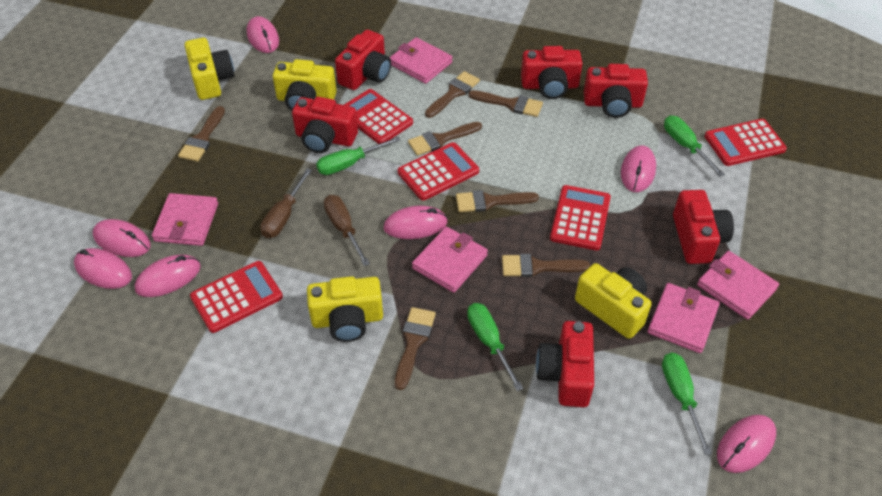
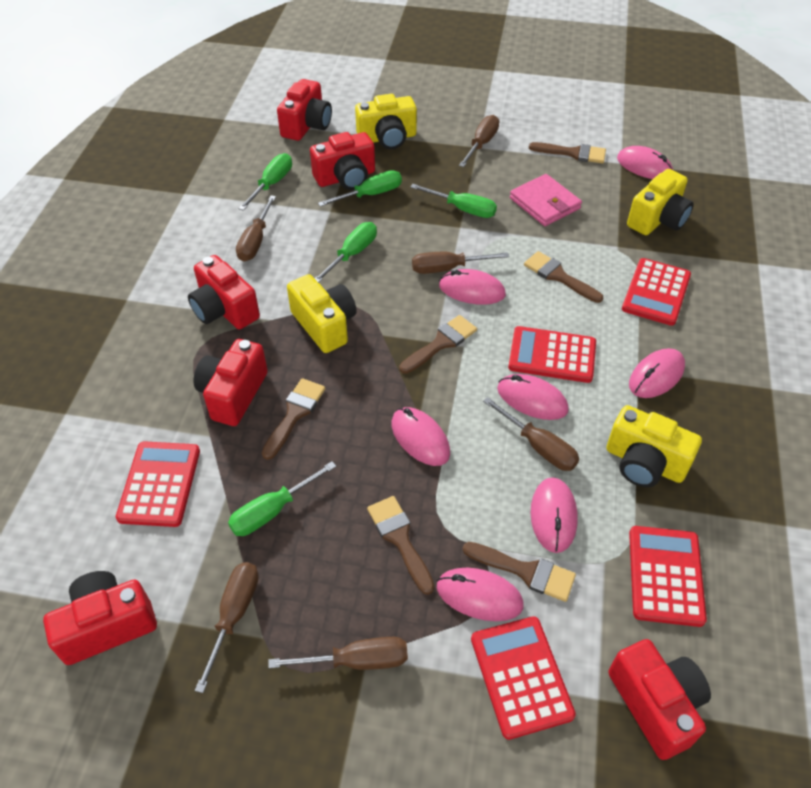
brown brush: 7 -> 6
brown screwdriver: 2 -> 6
green screwdriver: 4 -> 5
pink wallet: 5 -> 1

